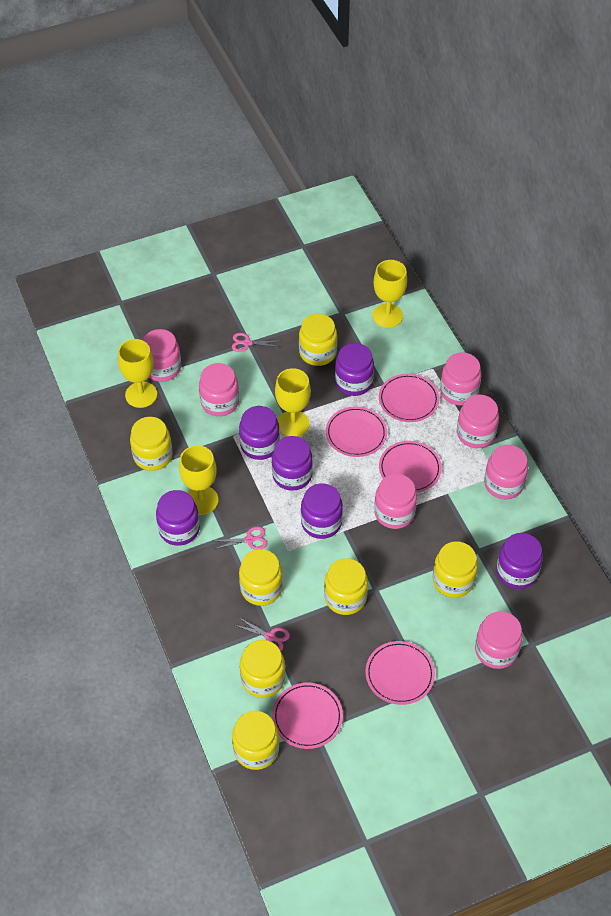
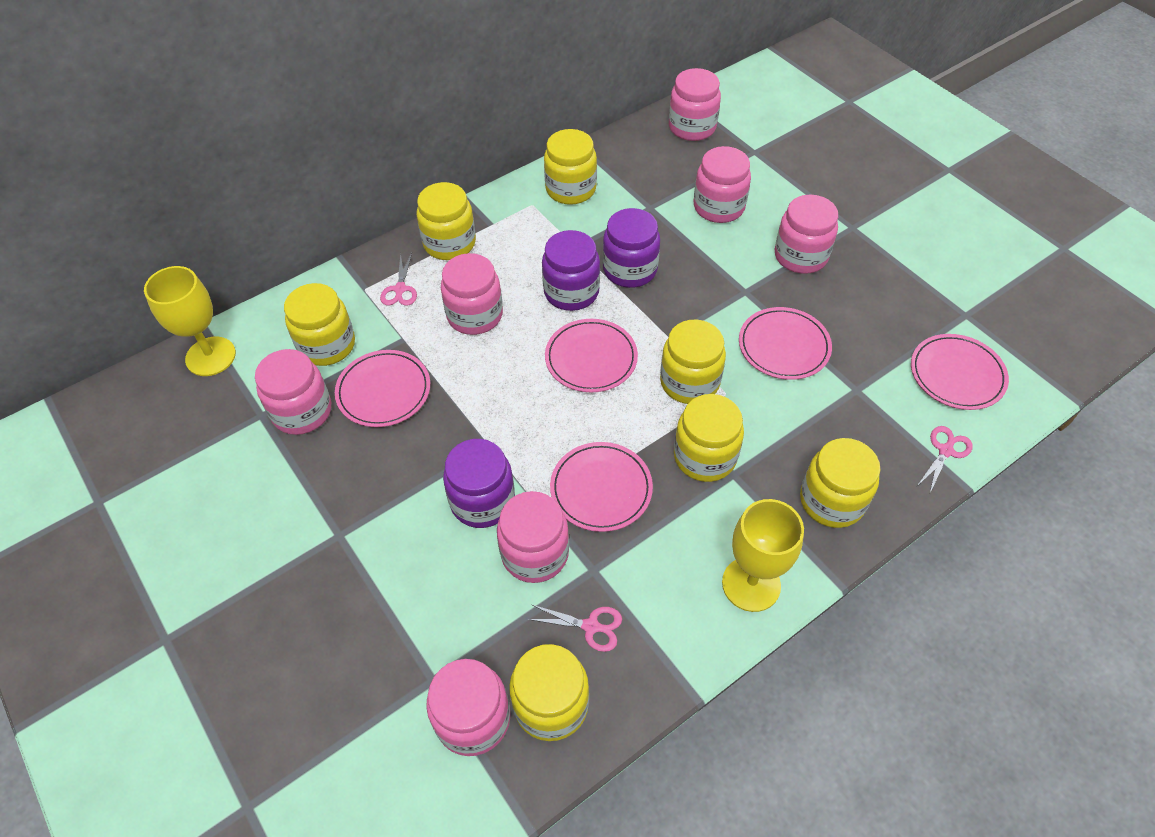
purple jar: 6 -> 3
yellow goblet: 4 -> 2

